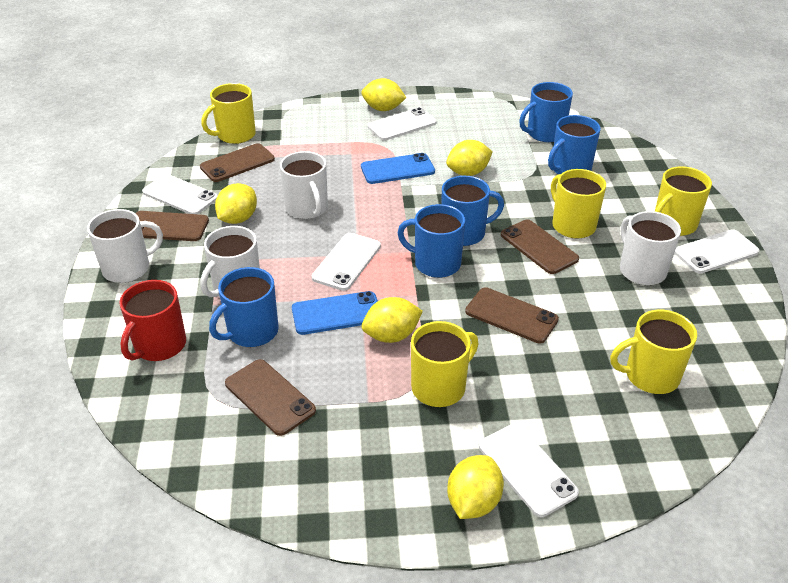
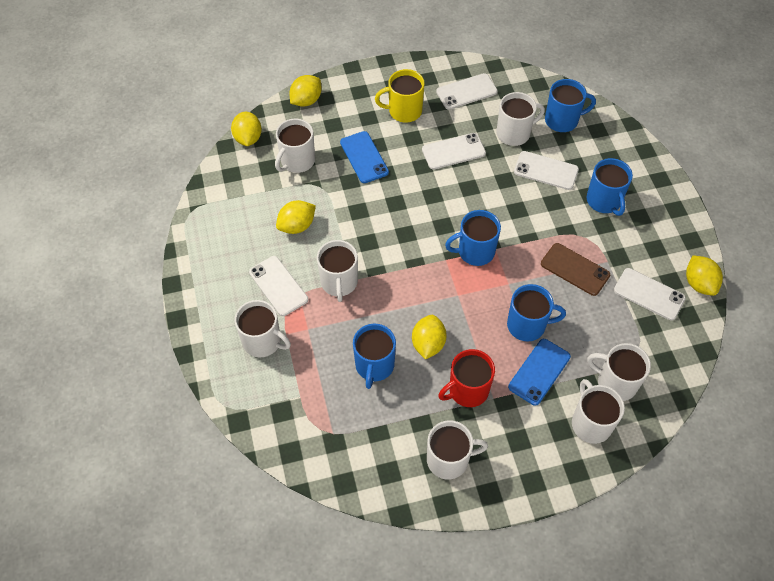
brown phone: 5 -> 1
white mug: 4 -> 7
yellow mug: 5 -> 1

